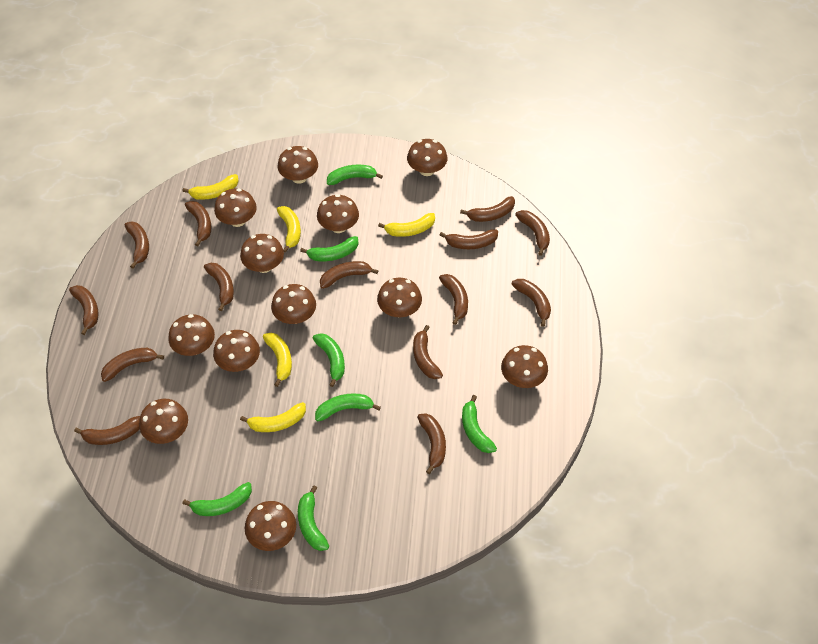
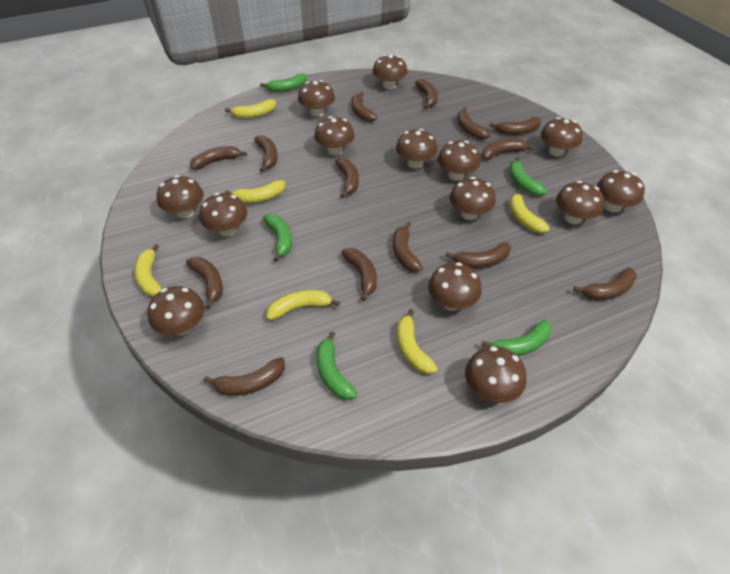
brown mushroom: 12 -> 14
green banana: 7 -> 5
yellow banana: 5 -> 6

